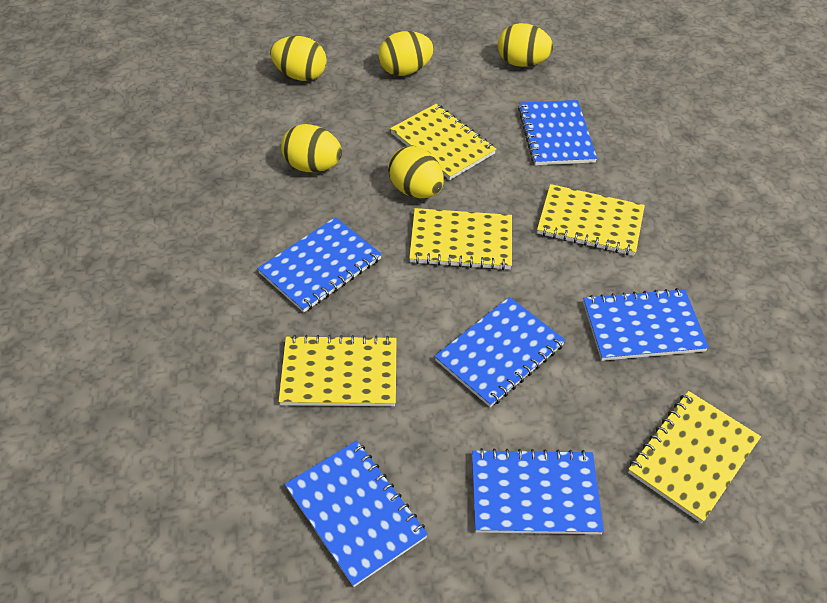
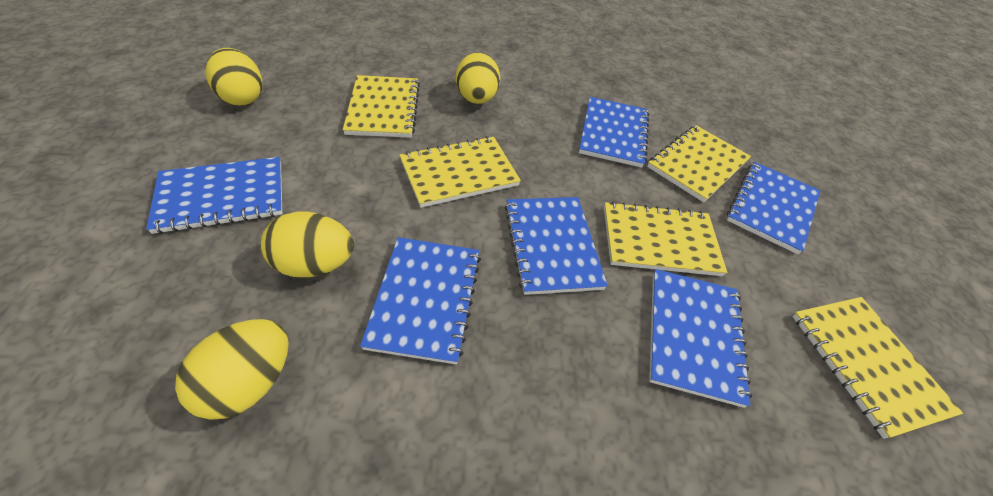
yellow egg: 5 -> 4

